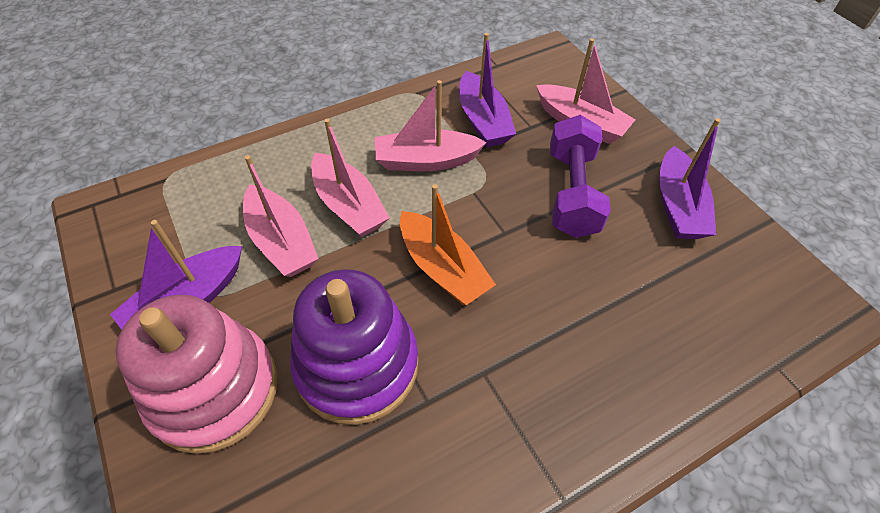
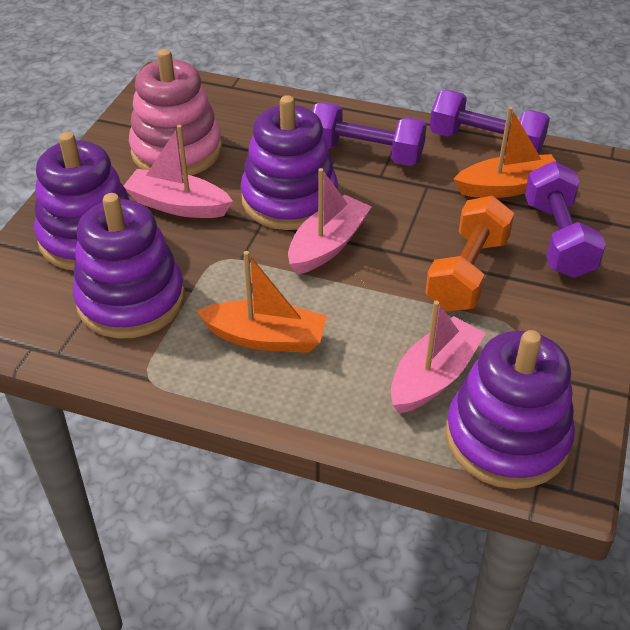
orange boat: 1 -> 2
orange dumbbell: 0 -> 1
pink boat: 4 -> 3
purple boat: 3 -> 0
purple dumbbell: 1 -> 3
purple stacking toy: 1 -> 4

